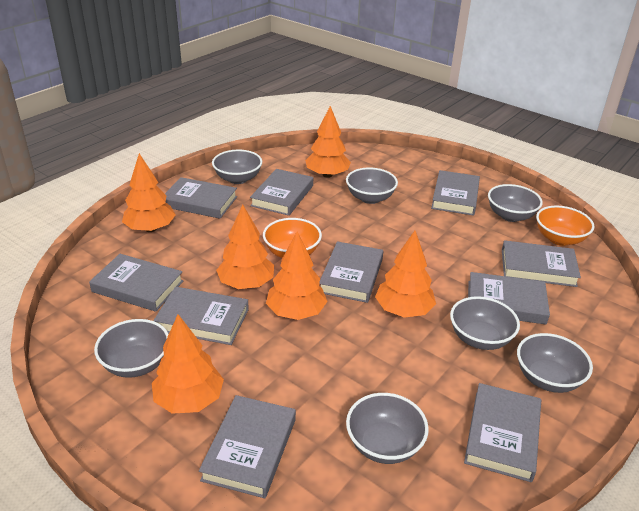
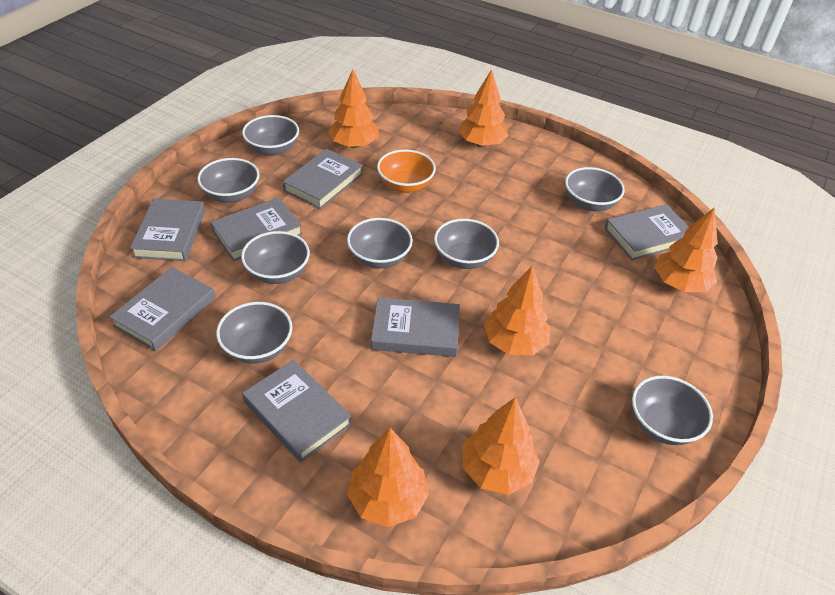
grey book: 10 -> 7
grey bowl: 7 -> 8
orange bowl: 2 -> 1

